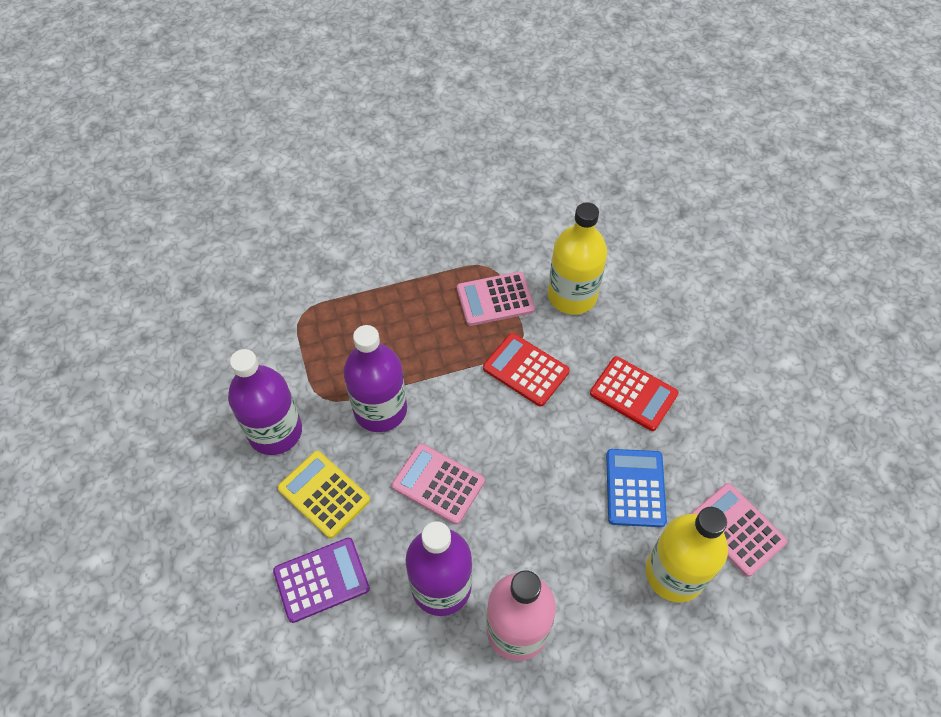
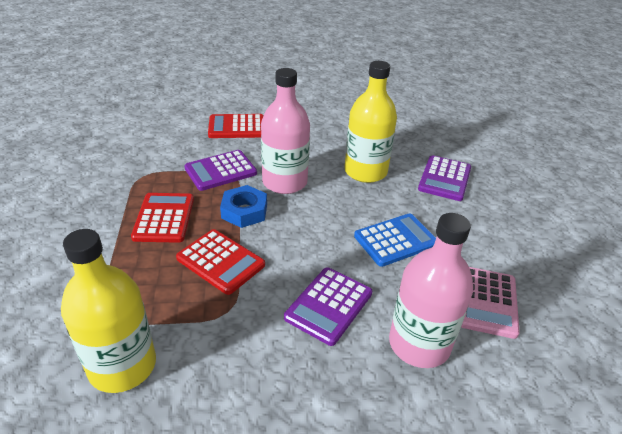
blue nut: 0 -> 1
pink bottle: 1 -> 2
pink calculator: 3 -> 1
purple bottle: 3 -> 0
purple calculator: 1 -> 3
red calculator: 2 -> 3
yellow calculator: 1 -> 0

